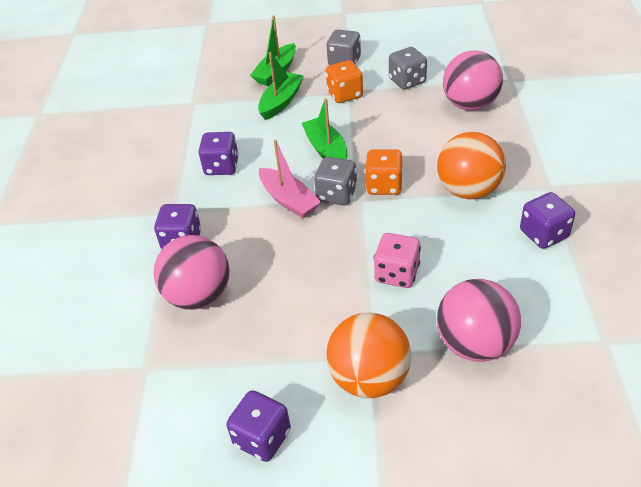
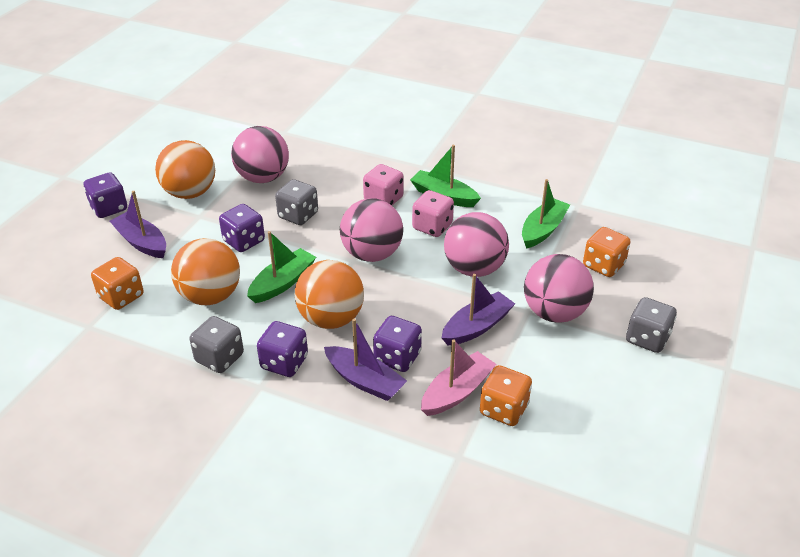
orange ball: 2 -> 3
orange dice: 2 -> 3
pink ball: 3 -> 4
pink dice: 1 -> 2
purple boat: 0 -> 3

